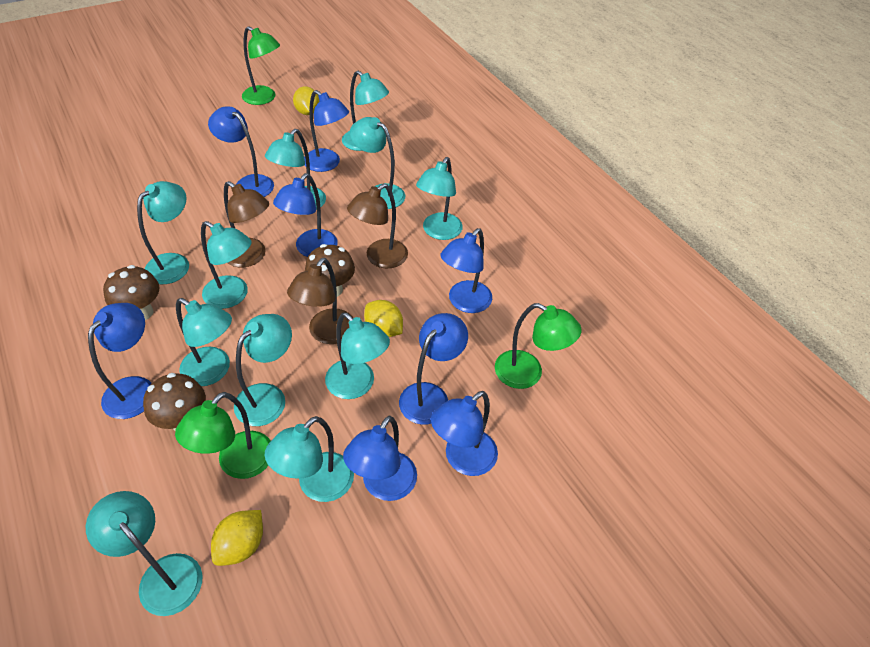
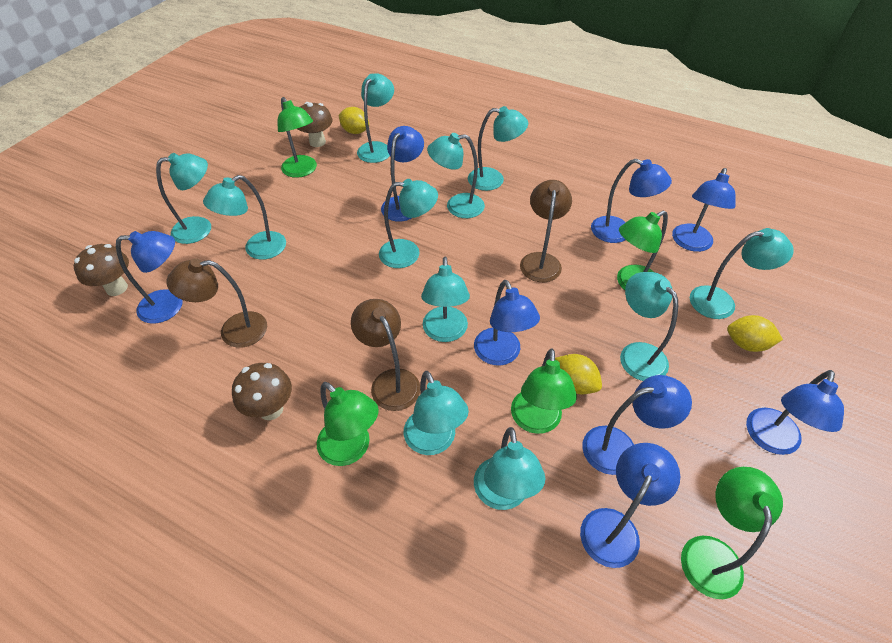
green lamp: 3 -> 5

